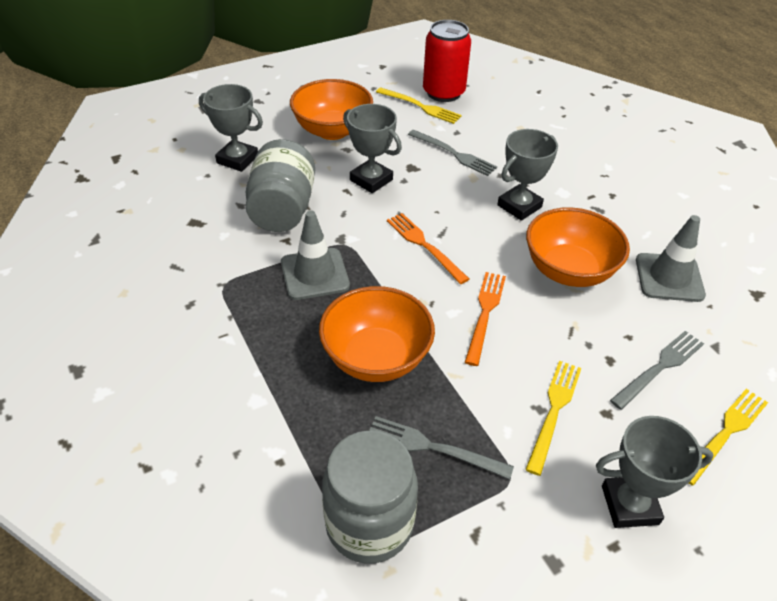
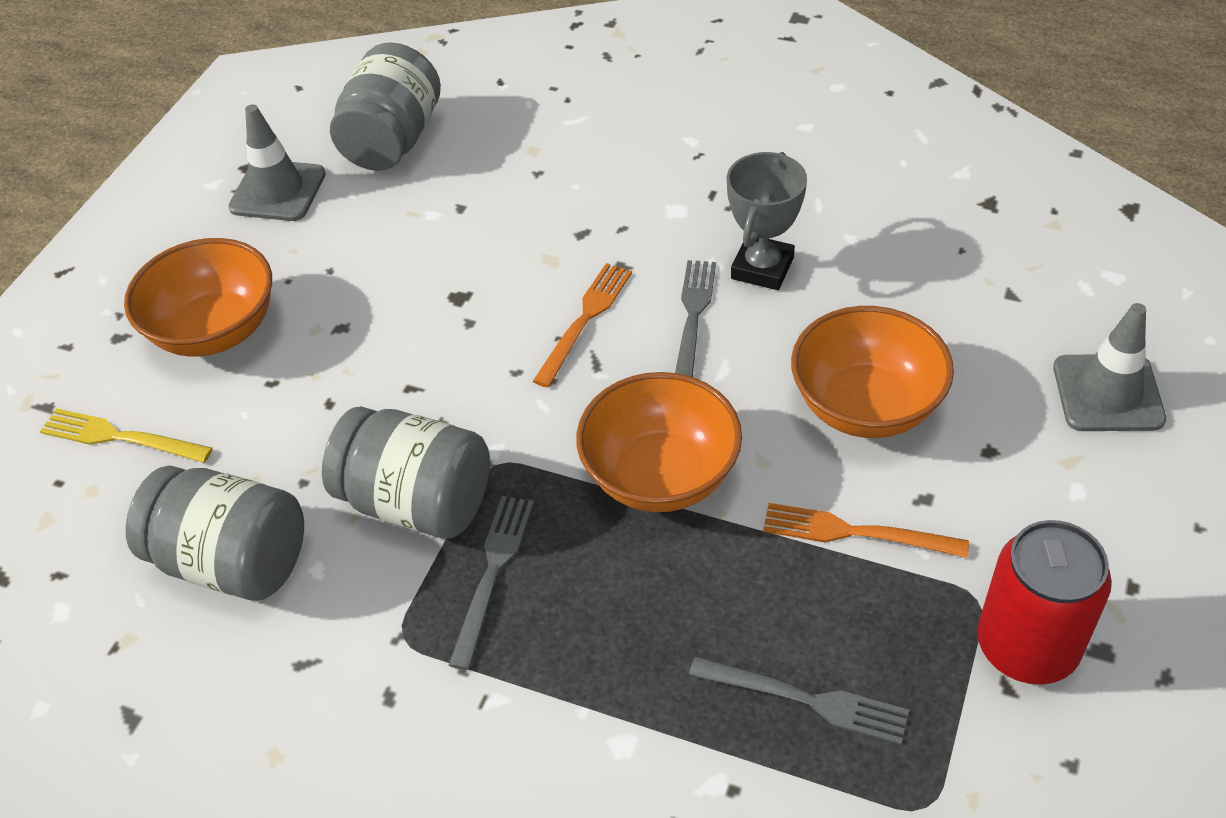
grey jar: 2 -> 3
grey trophy: 4 -> 1
yellow fork: 3 -> 1

